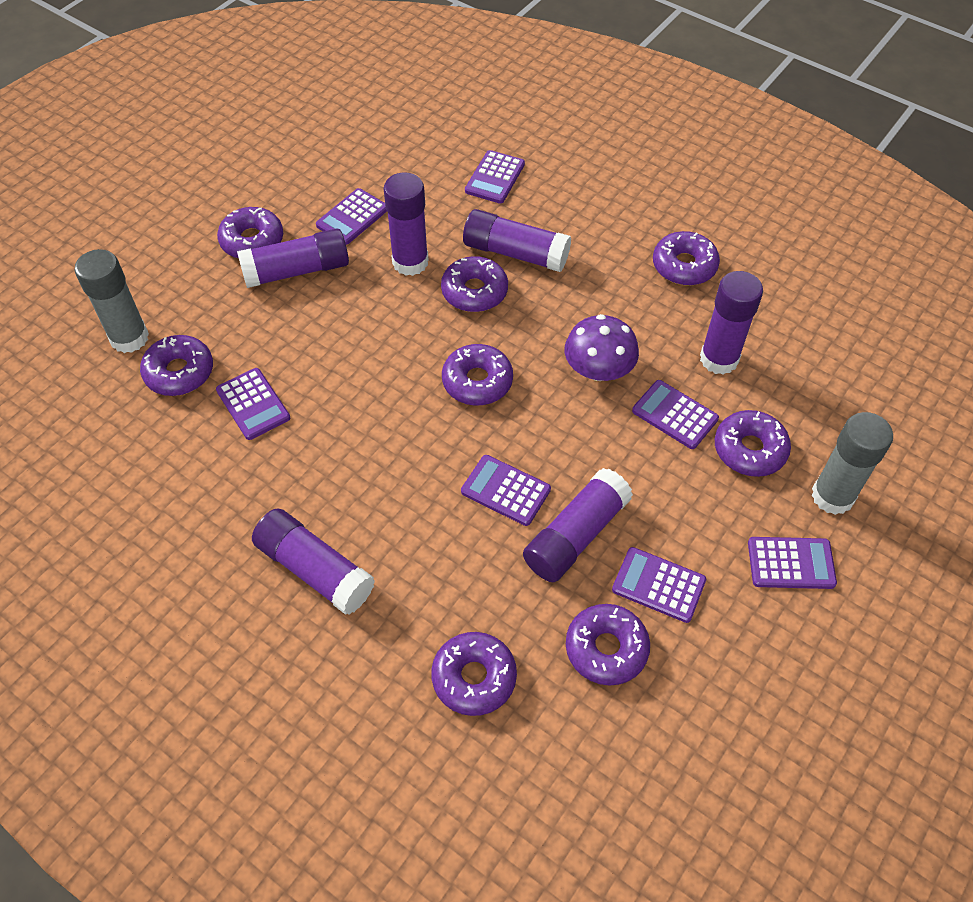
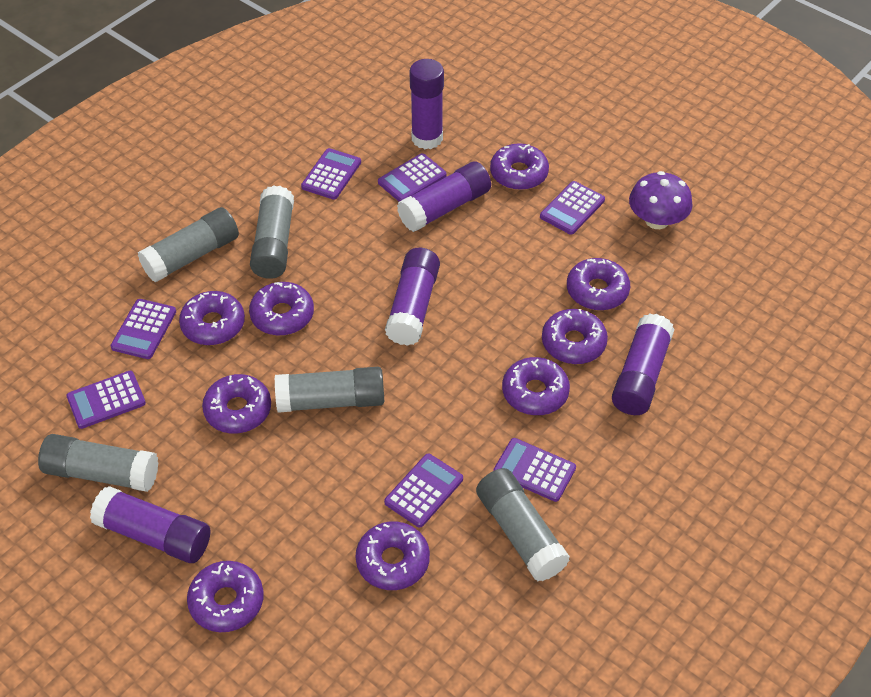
grey glue stick: 2 -> 5
purple donut: 8 -> 9
purple glue stick: 6 -> 5

